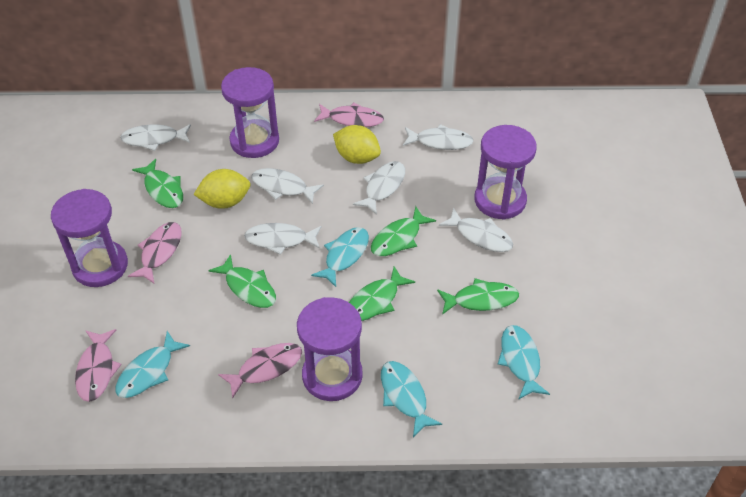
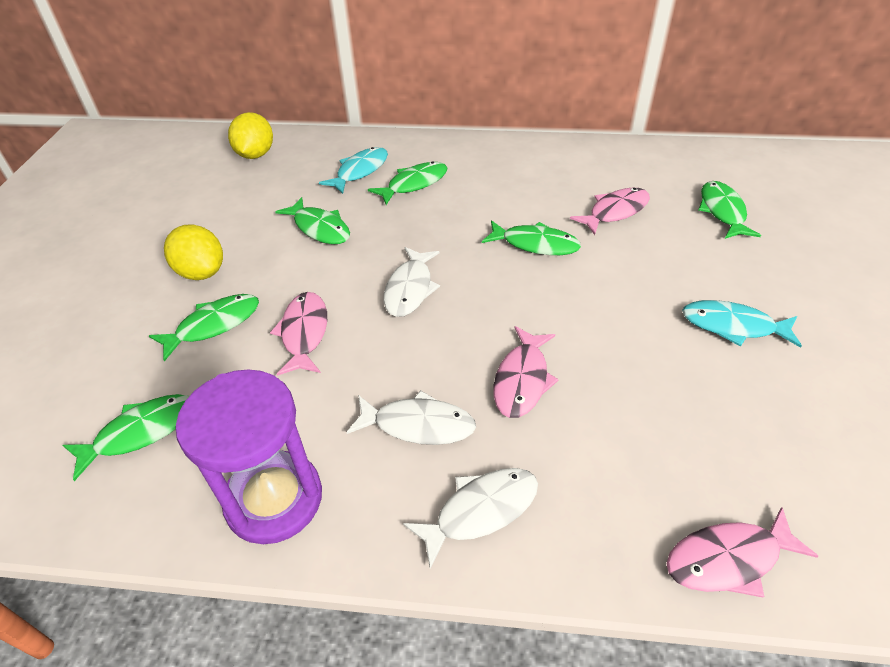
green fish: 5 -> 6
purple hourglass: 4 -> 1
turquoise fish: 4 -> 2
white fish: 6 -> 3

